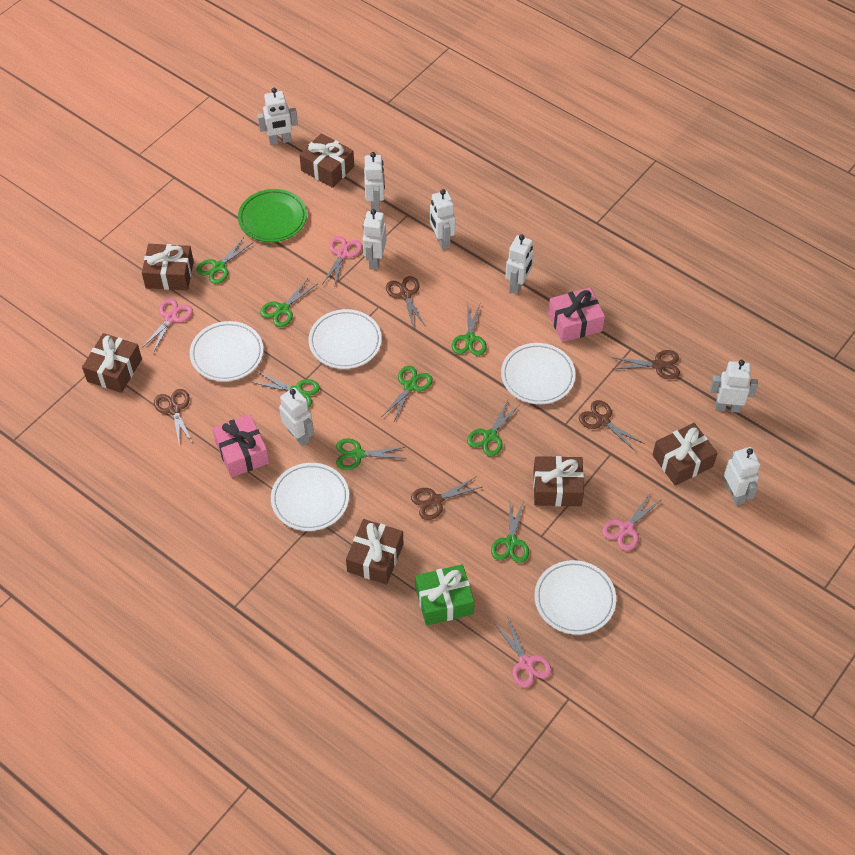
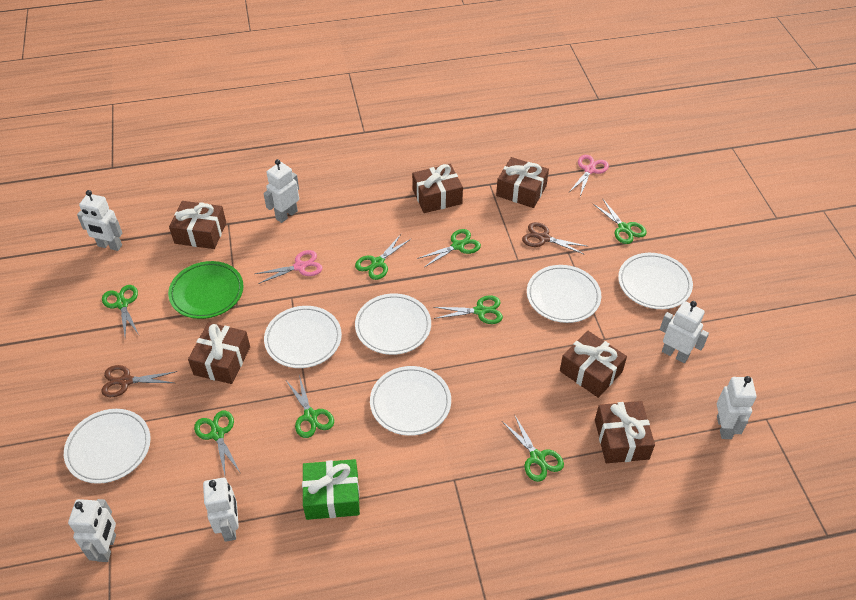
brown scissors: 5 -> 2
pink gift: 2 -> 0
pink scissors: 4 -> 2
white plate: 5 -> 6
white robot: 8 -> 6

